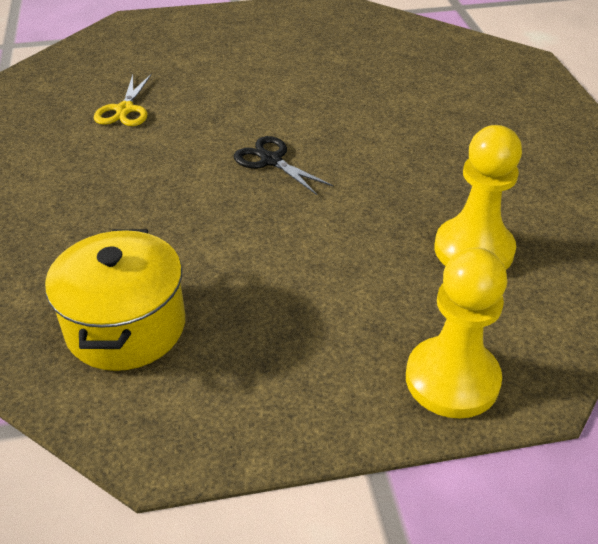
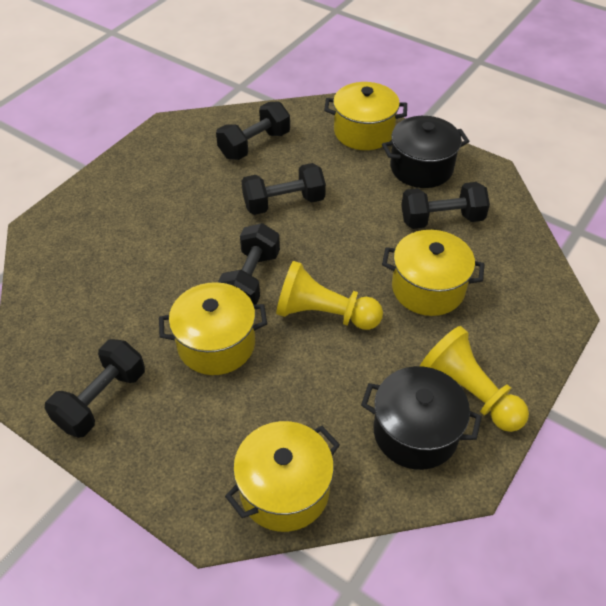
black dumbbell: 0 -> 5
black pot: 0 -> 2
black scissors: 1 -> 0
yellow pot: 1 -> 4
yellow scissors: 1 -> 0

